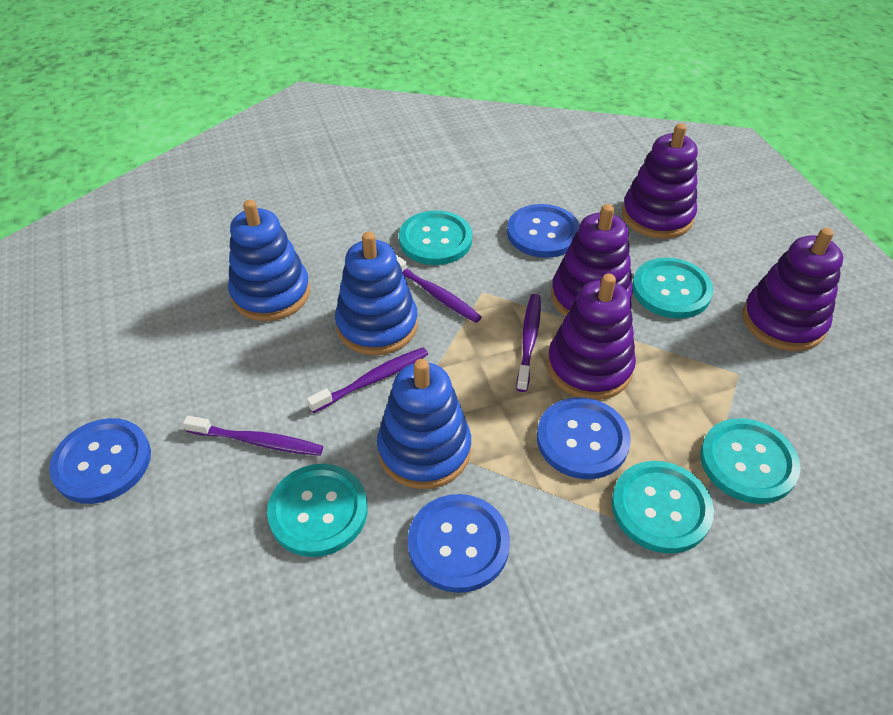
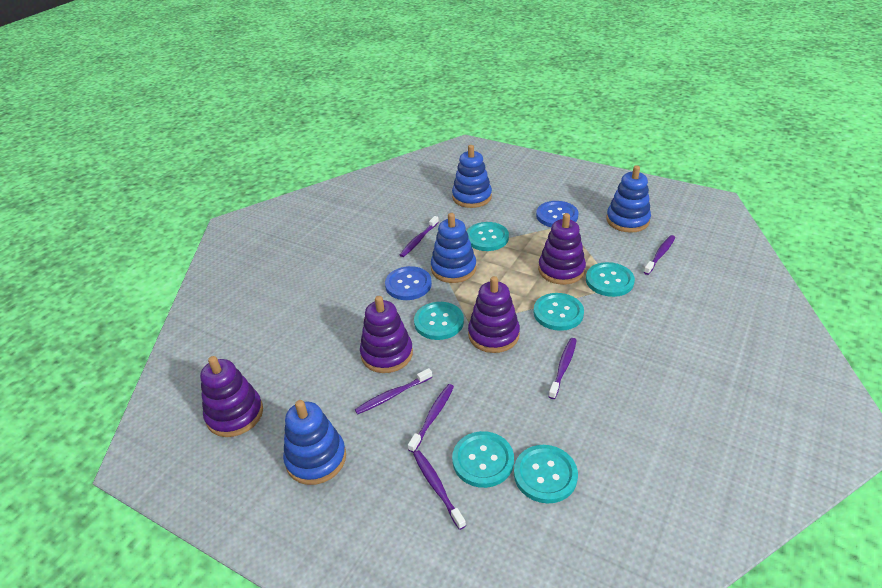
blue button: 4 -> 2
blue stacking toy: 3 -> 4
purple toothbrush: 4 -> 6
turquoise button: 5 -> 6

